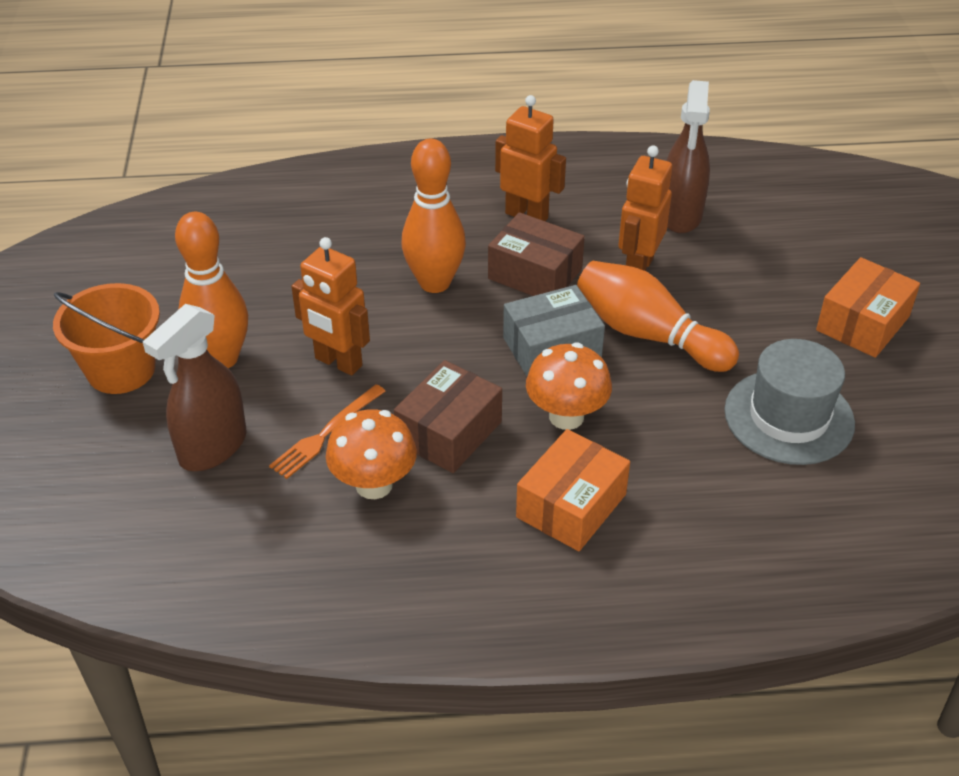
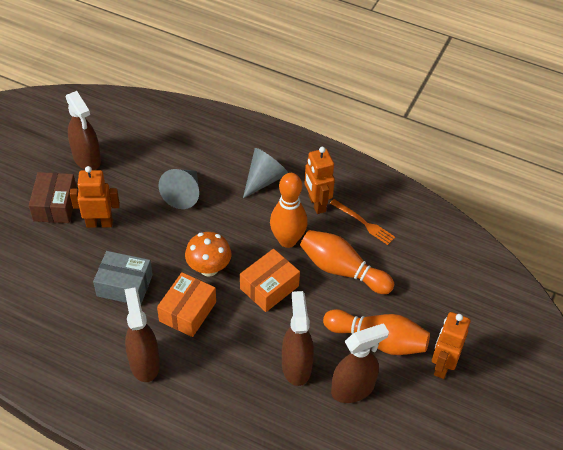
brown box: 2 -> 1
brown spray bottle: 2 -> 4
grey cone: 0 -> 2
grey hat: 1 -> 0
orange bucket: 1 -> 0
orange mushroom: 2 -> 1

